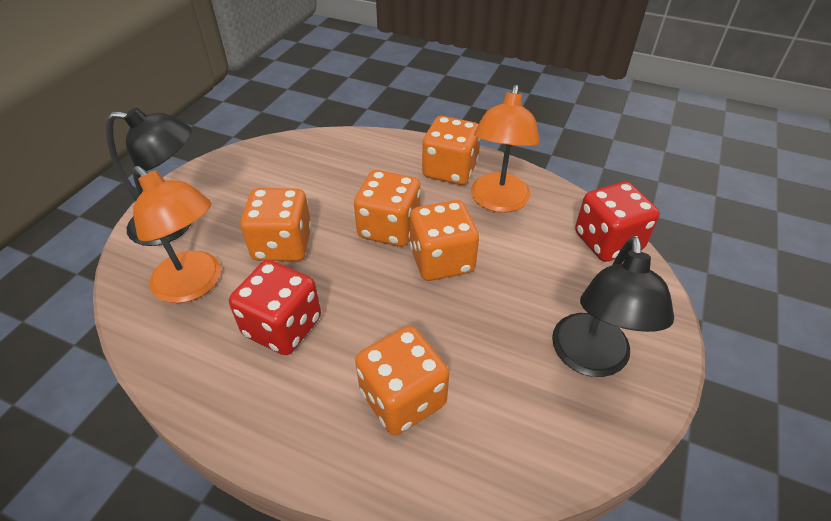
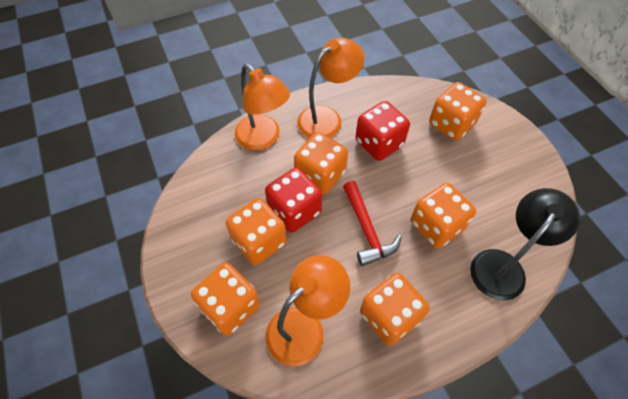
black lamp: 2 -> 1
orange dice: 5 -> 6
orange lamp: 2 -> 3
red hammer: 0 -> 1

